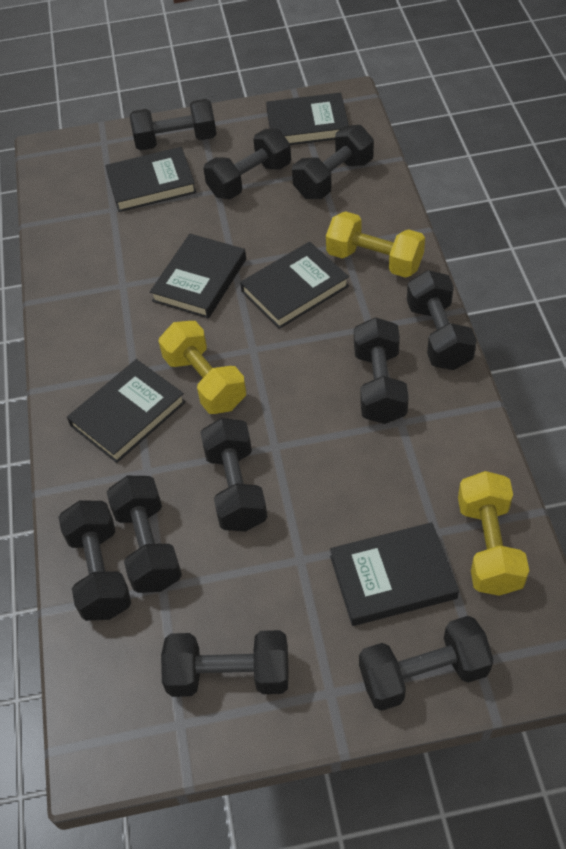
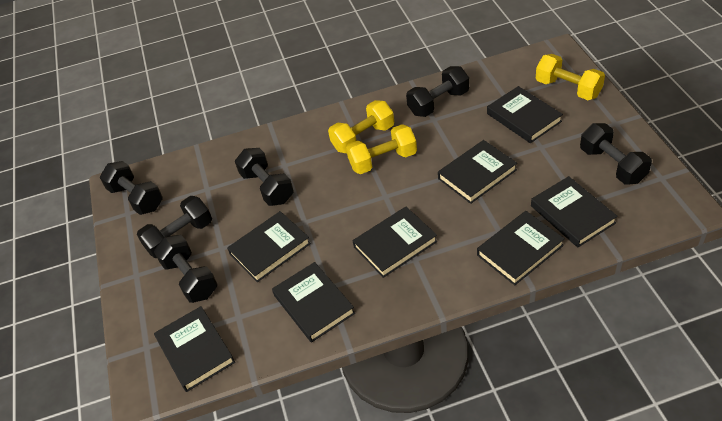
black book: 6 -> 8
black dumbbell: 10 -> 6

